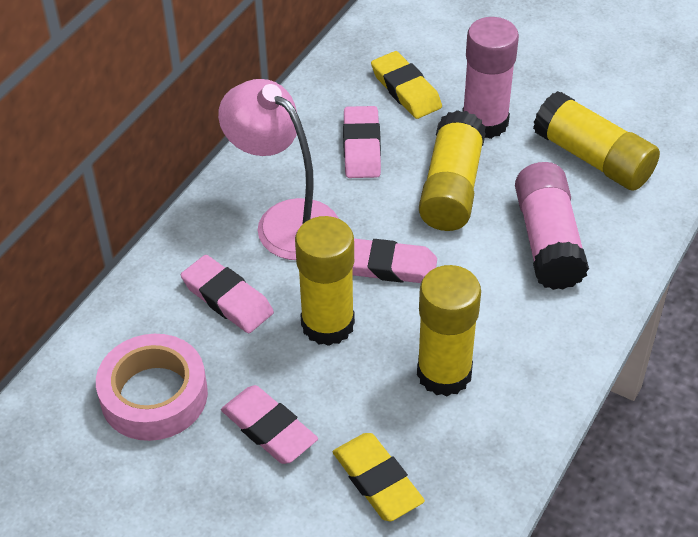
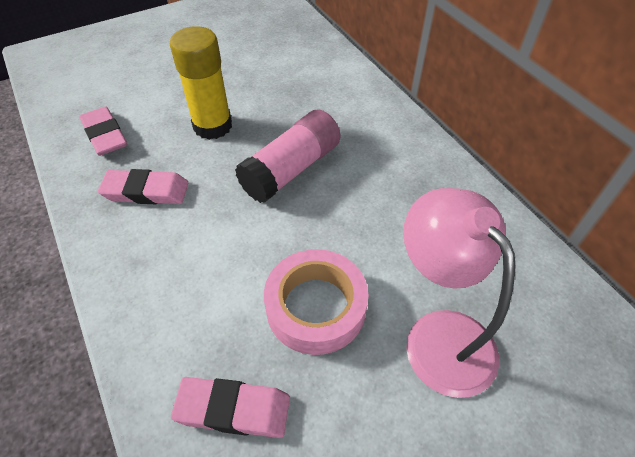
pink eraser: 4 -> 3
pink glue stick: 2 -> 1
yellow eraser: 2 -> 0
yellow glue stick: 4 -> 1

